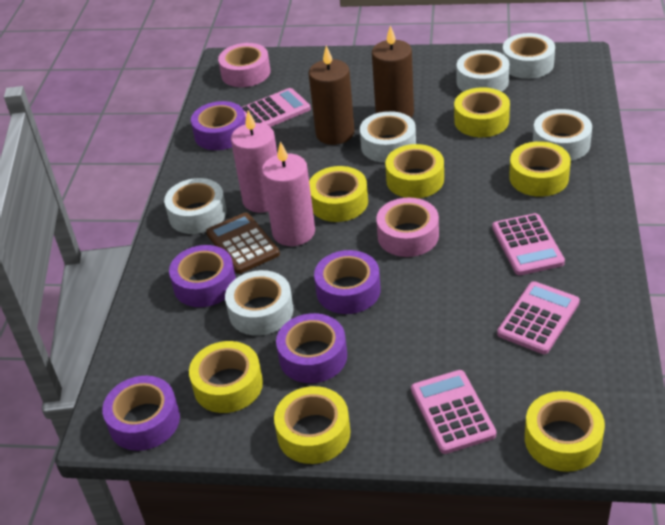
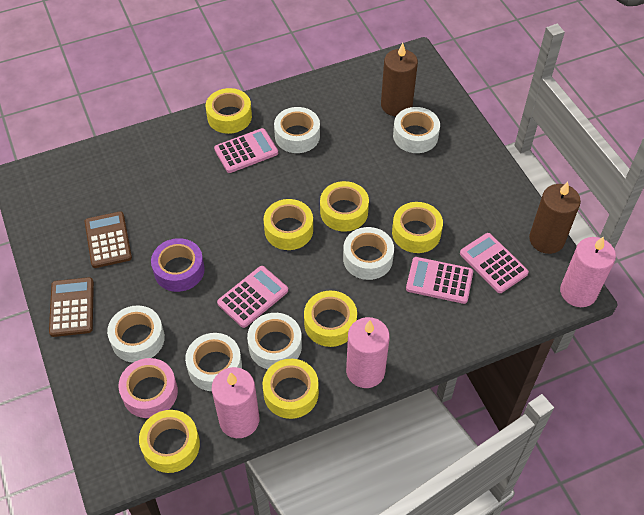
brown calculator: 1 -> 2
pink candle: 2 -> 3
pink tape: 2 -> 1
purple tape: 5 -> 1

